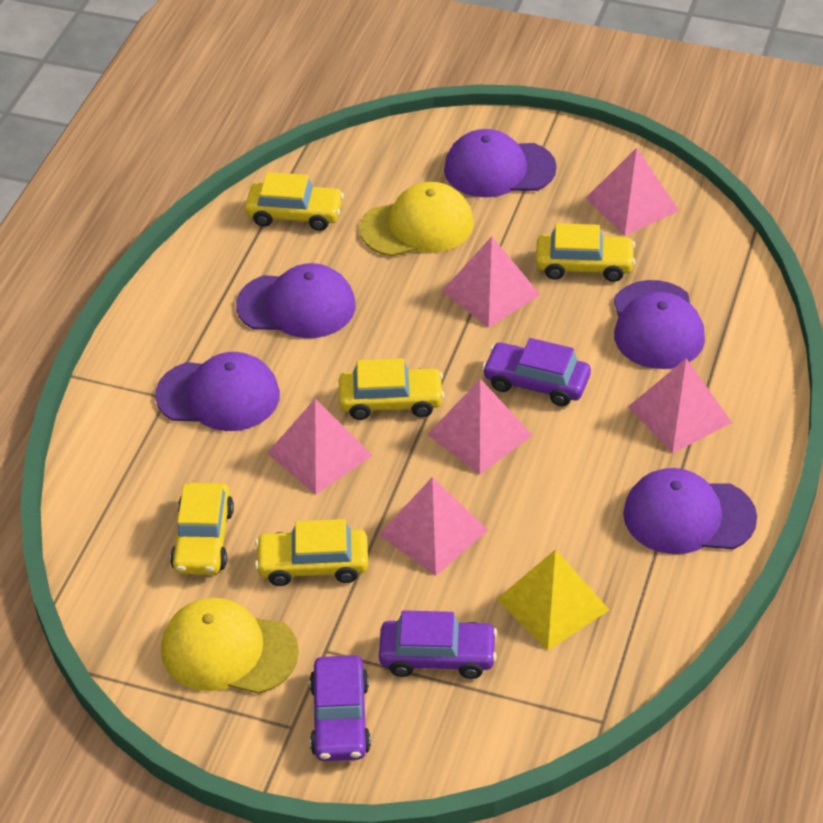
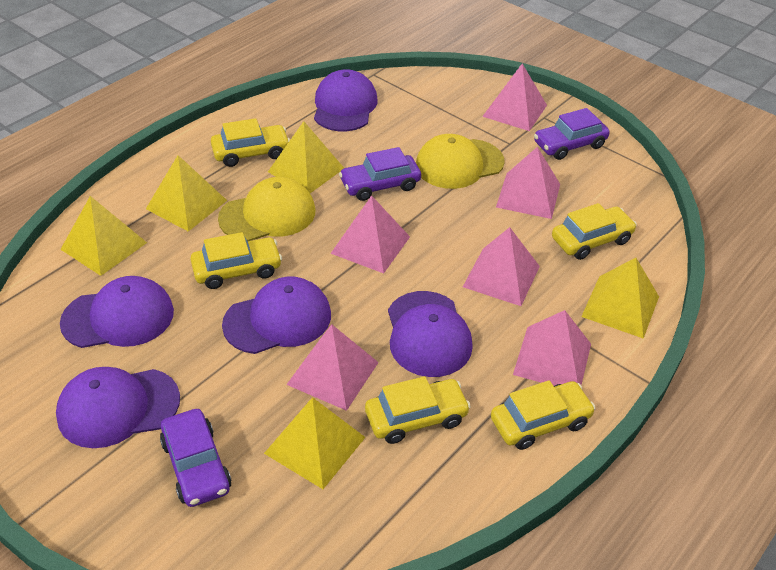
yellow pyramid: 1 -> 5

